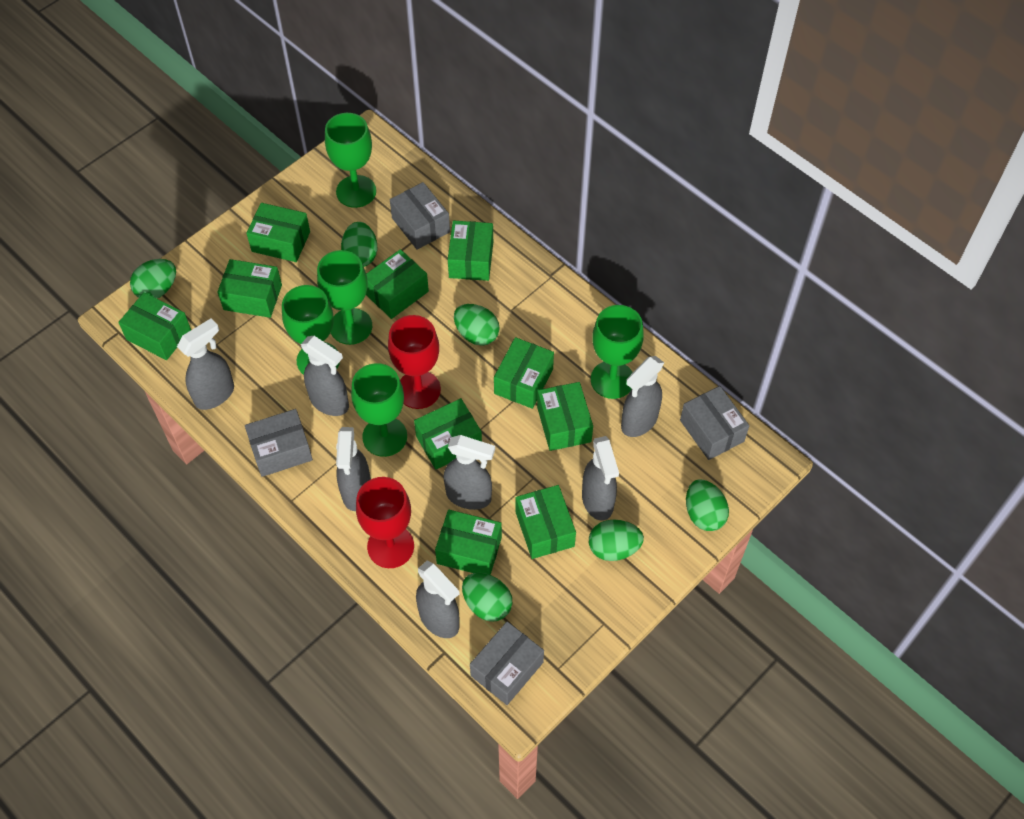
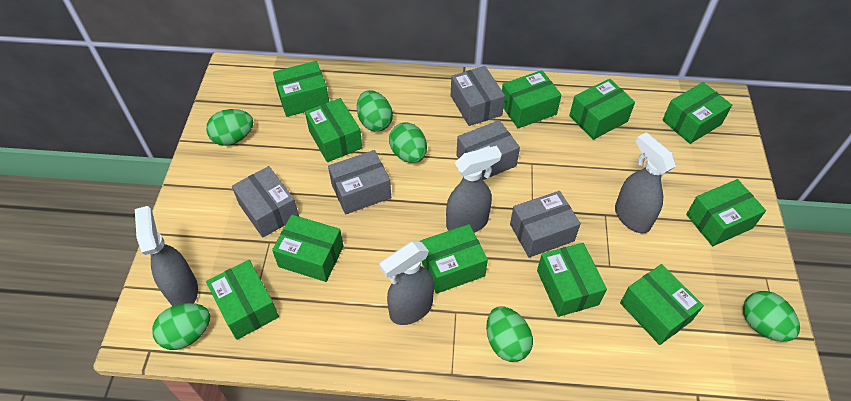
green box: 10 -> 11
green goblet: 5 -> 0
grey box: 4 -> 5
grey spray bottle: 7 -> 4
red goblet: 2 -> 0

